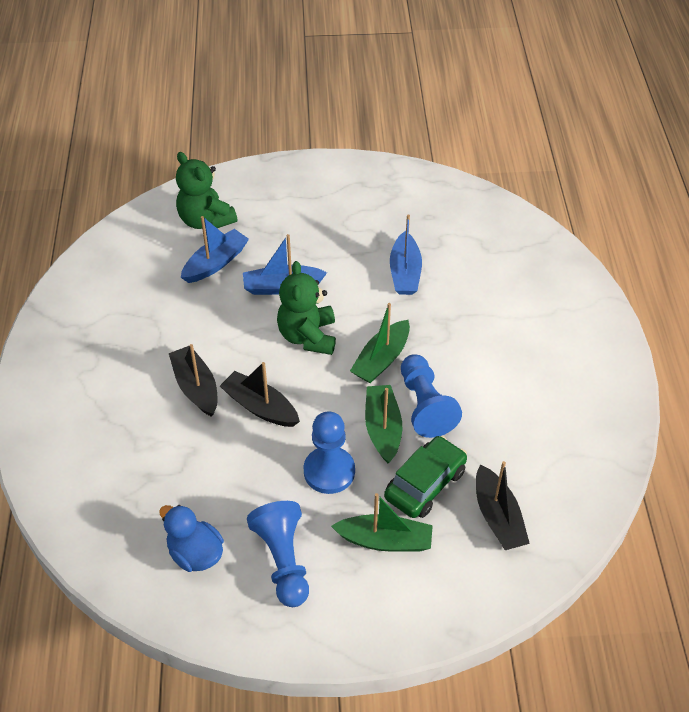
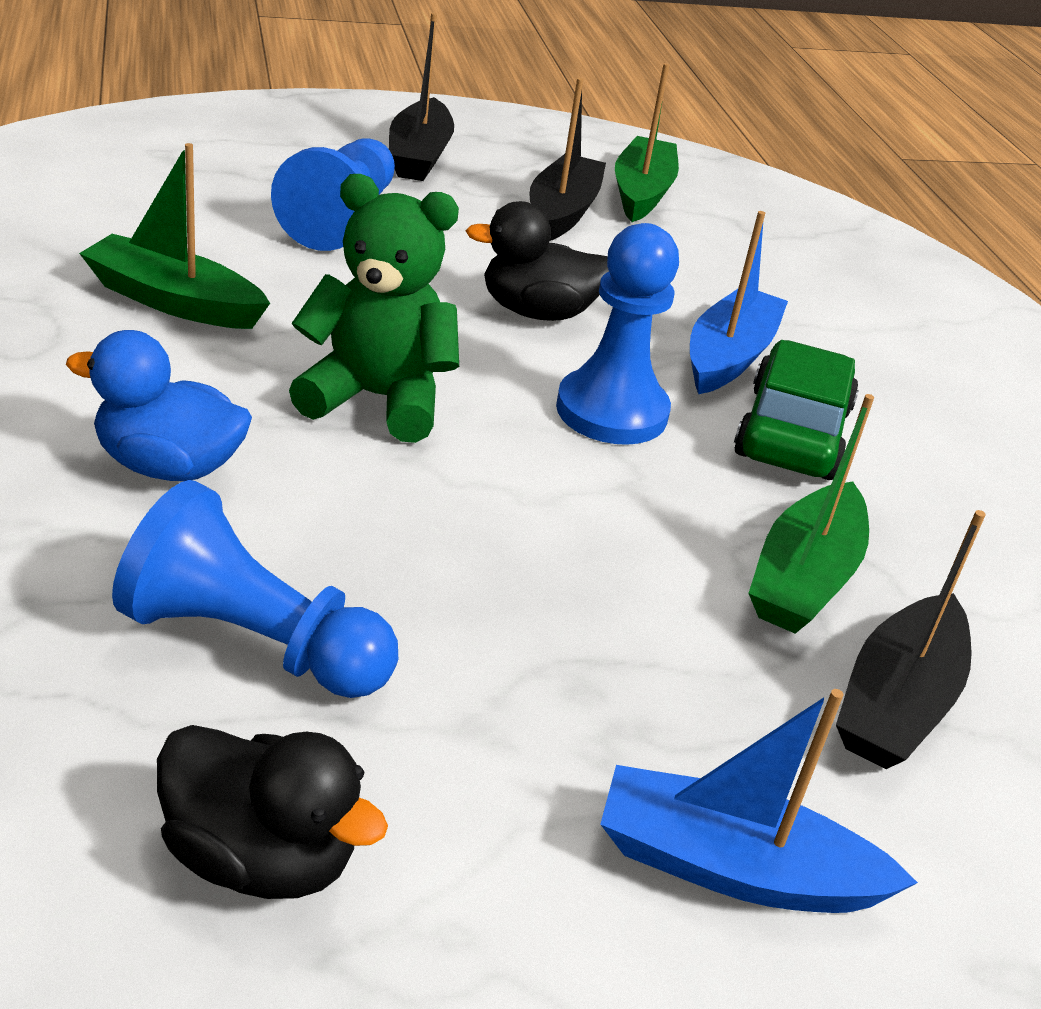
black duck: 0 -> 2
blue boat: 3 -> 2
green teddy bear: 2 -> 1

